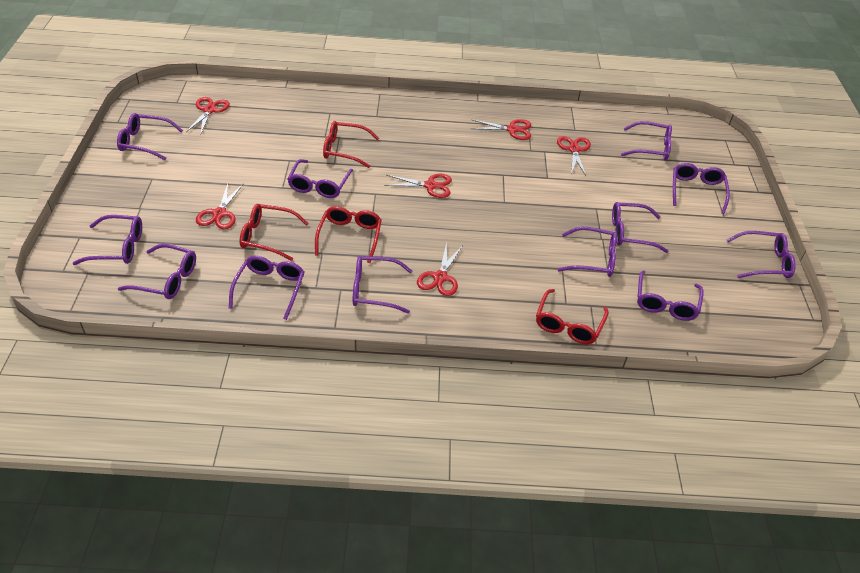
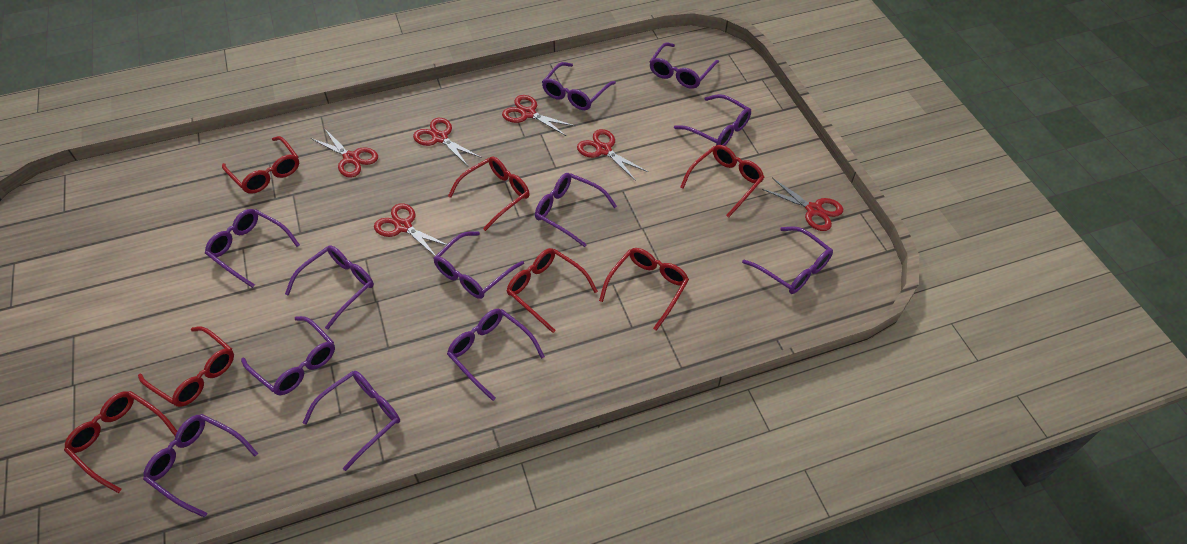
red glasses: 4 -> 7

